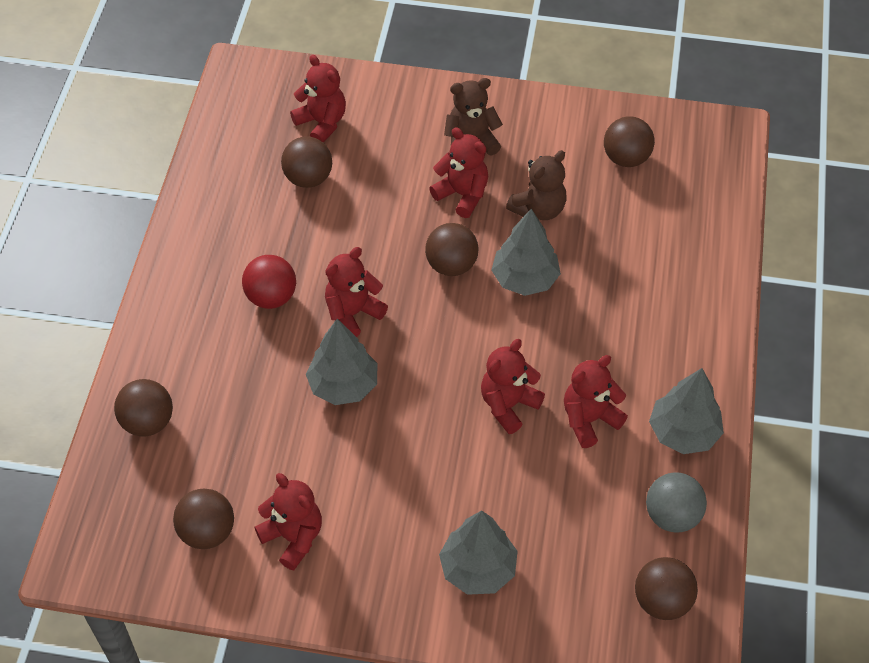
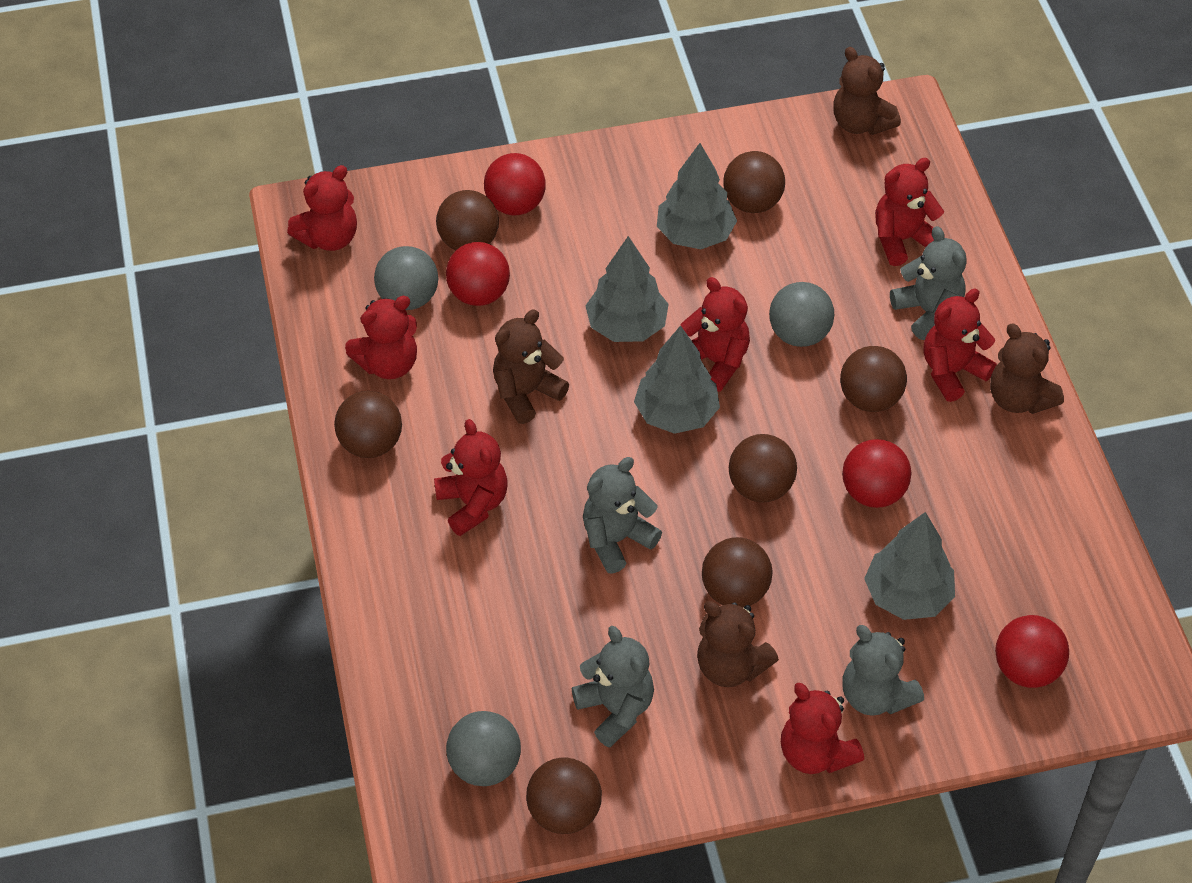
brown ball: 6 -> 7
brown teddy bear: 2 -> 4
grey ball: 1 -> 3
grey teddy bear: 0 -> 4
red ball: 1 -> 4
red teddy bear: 6 -> 7

